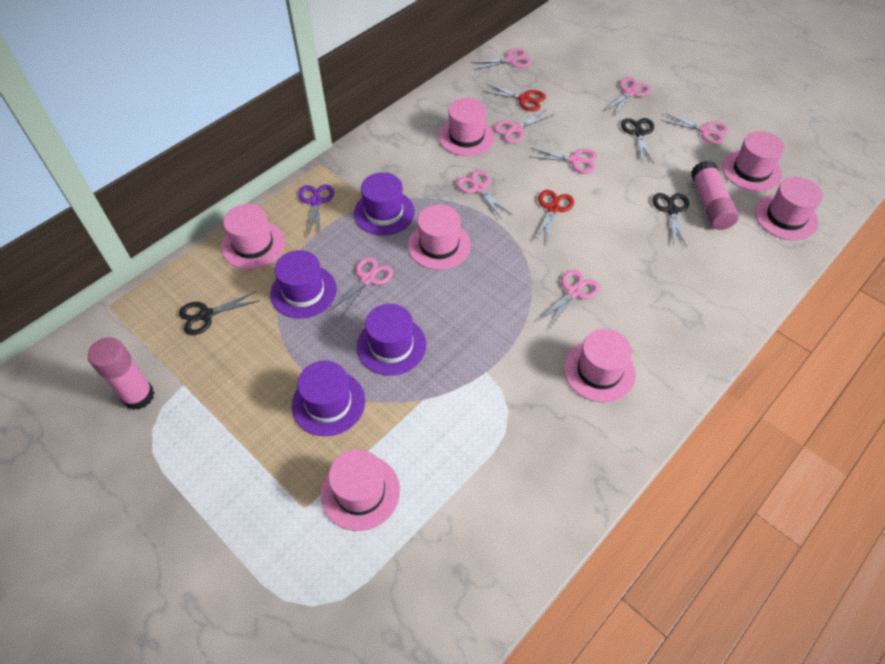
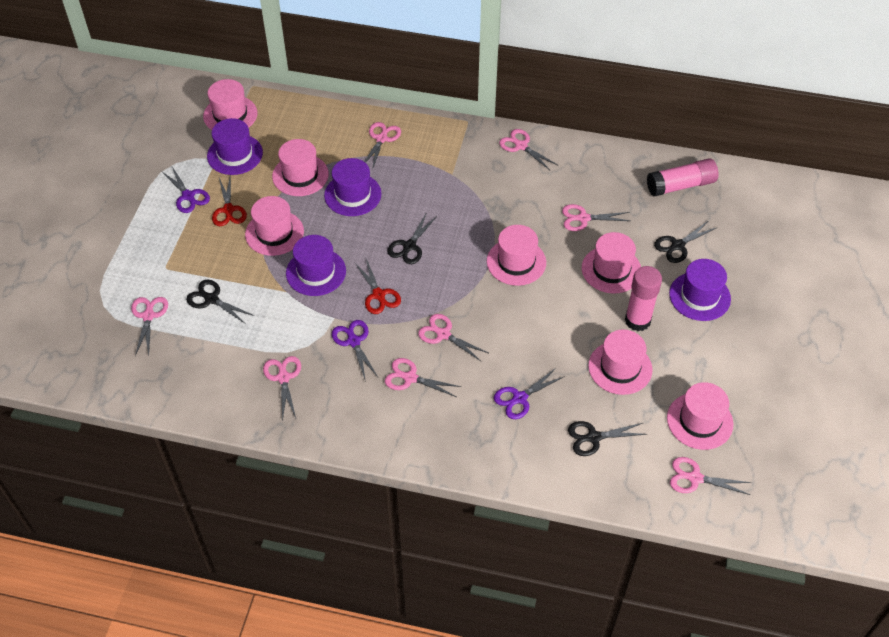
black scissors: 3 -> 4
purple scissors: 1 -> 3

